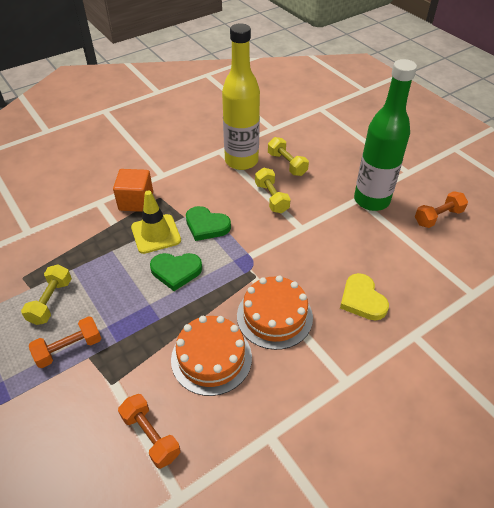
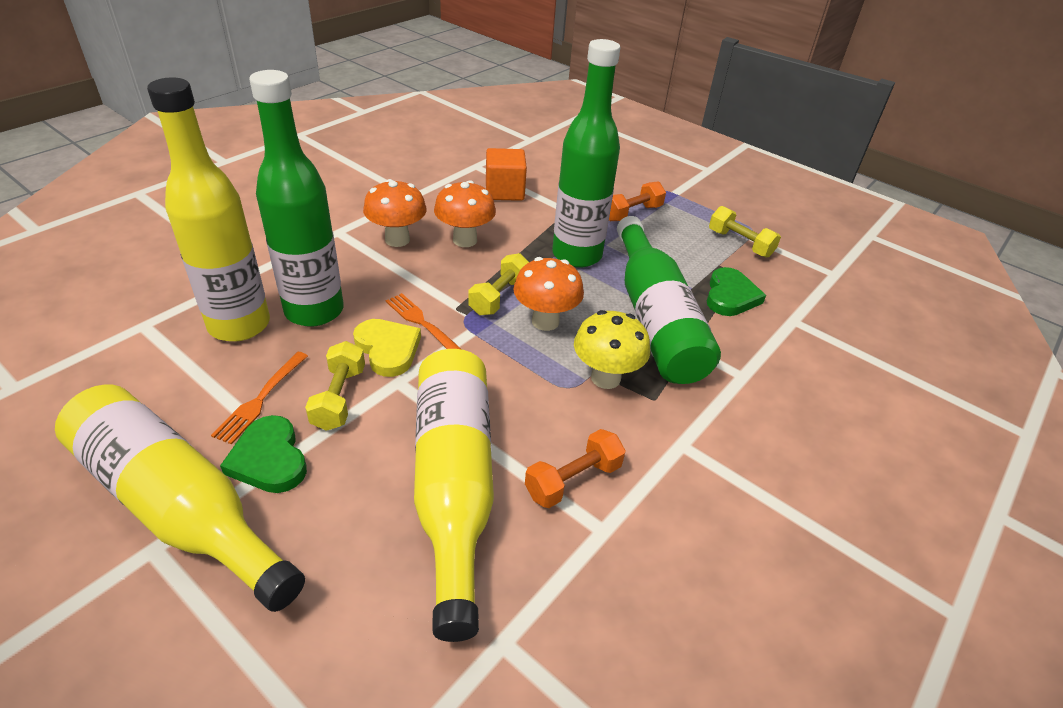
green bottle: 1 -> 3
orange cake: 2 -> 0
orange dumbbell: 3 -> 2
orange fork: 0 -> 2
orange mushroom: 0 -> 3
yellow bottle: 1 -> 3
yellow mushroom: 0 -> 1
yellow traffic cone: 1 -> 0

